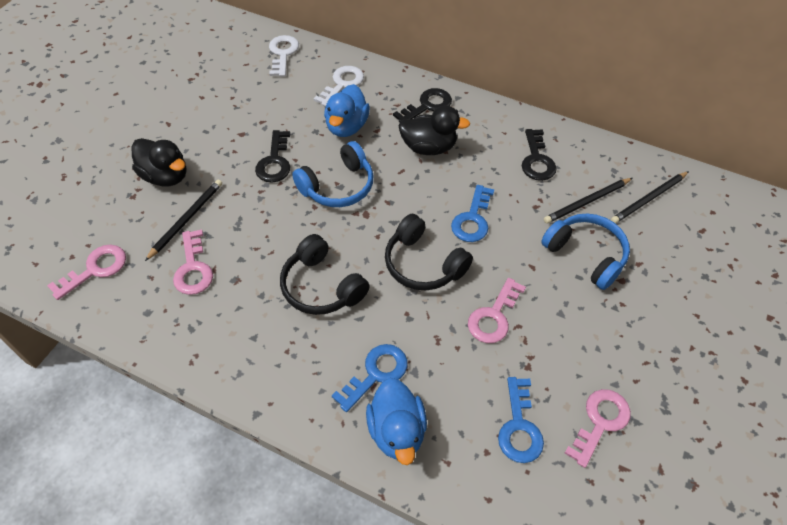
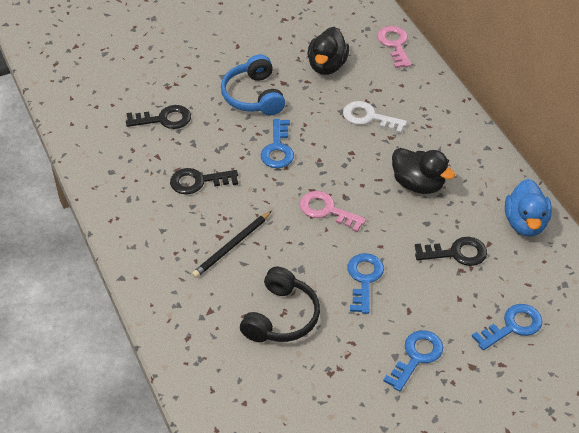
black headphones: 2 -> 1
black pencil: 3 -> 1
blue duck: 2 -> 1
blue headphones: 2 -> 1
blue key: 3 -> 4
pink key: 4 -> 2
white key: 2 -> 1

